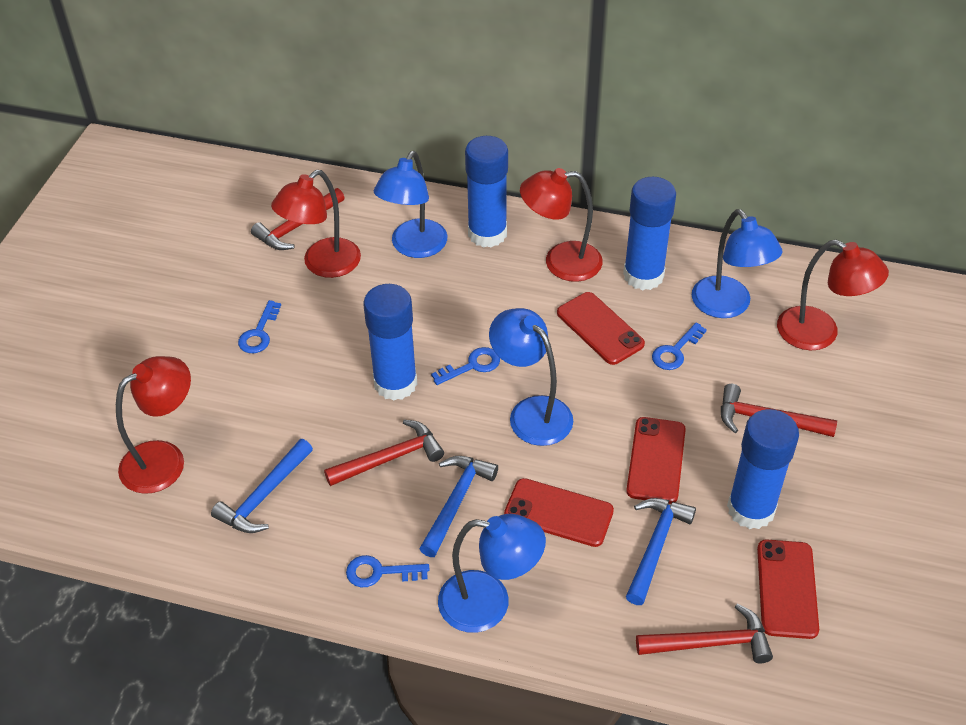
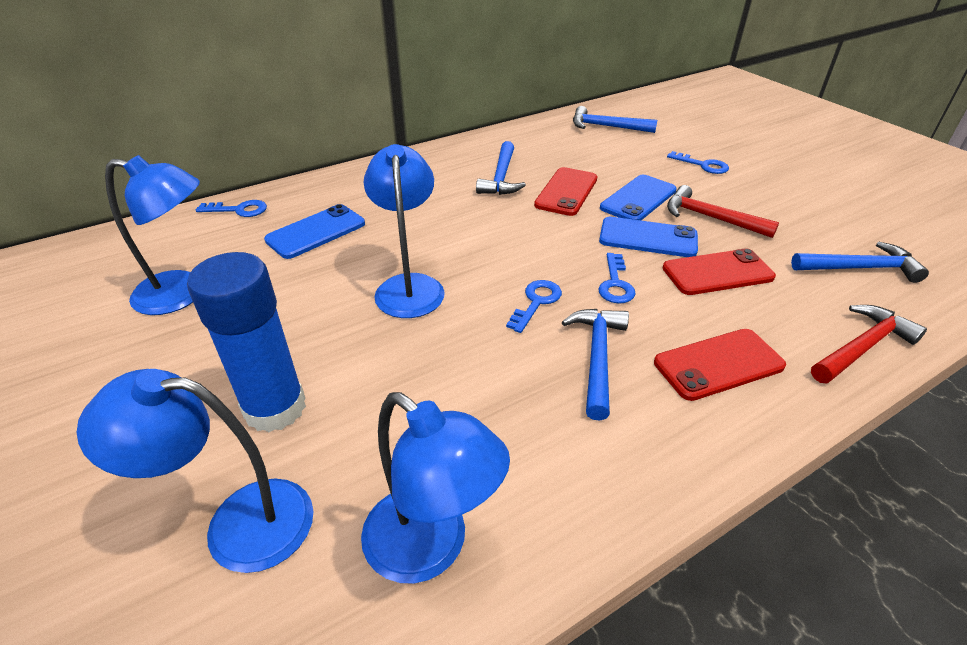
blue glue stick: 4 -> 1
blue hammer: 3 -> 4
blue phone: 0 -> 3
red hammer: 4 -> 2
red lamp: 4 -> 0
red phone: 4 -> 3

